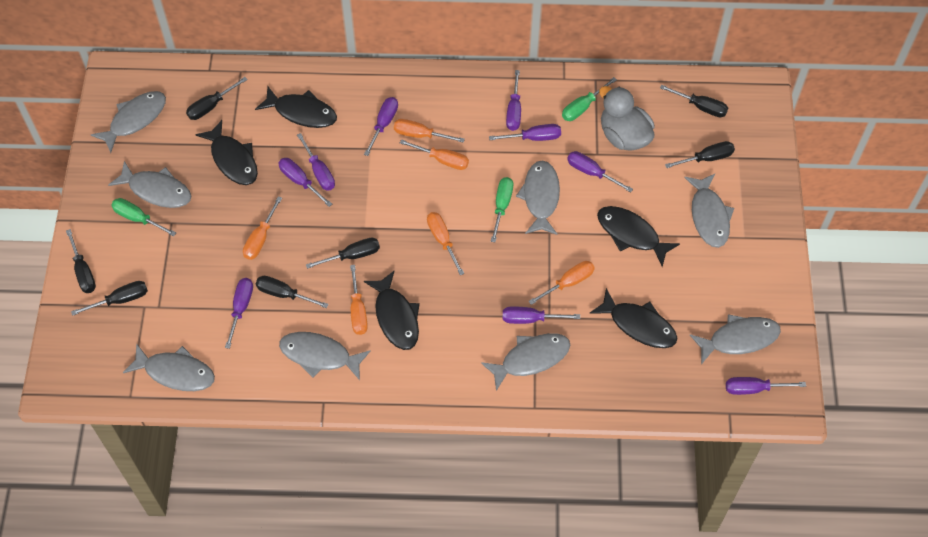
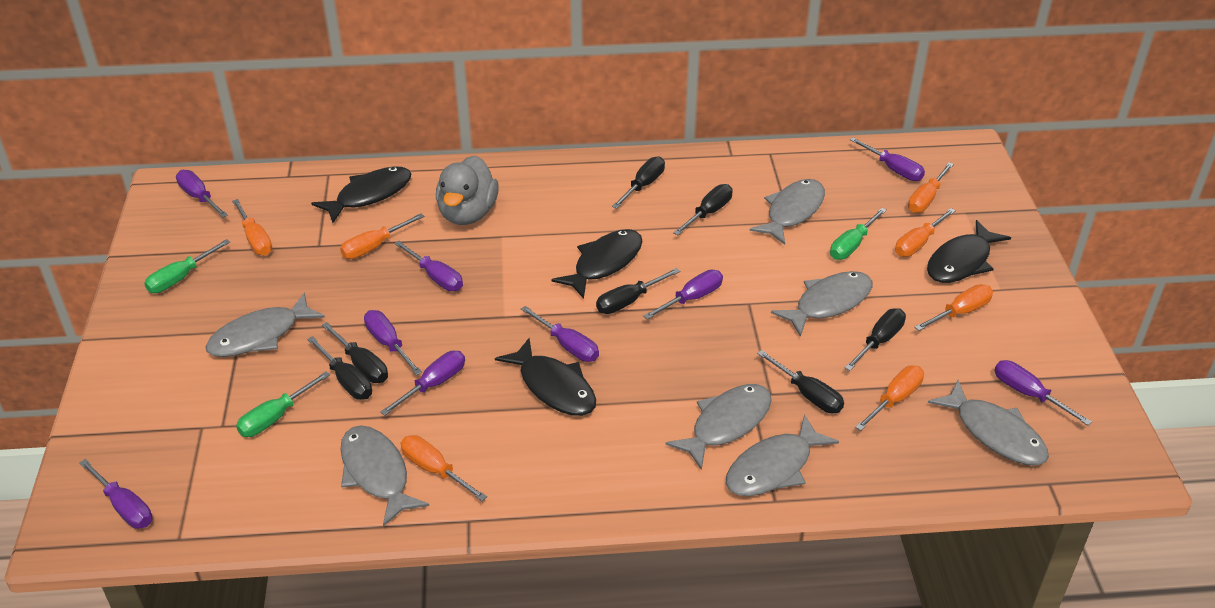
black fish: 5 -> 4
grey fish: 8 -> 7
orange screwdriver: 6 -> 7

